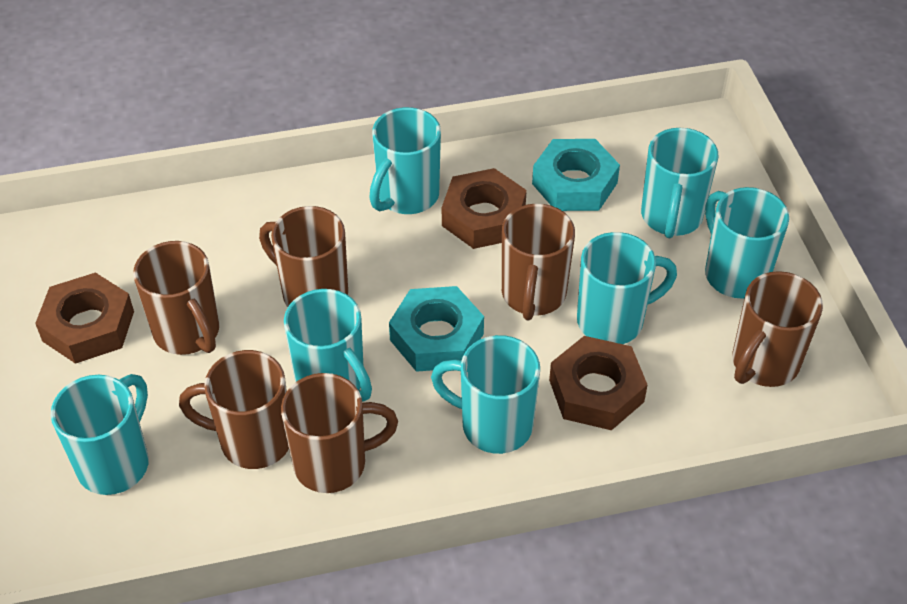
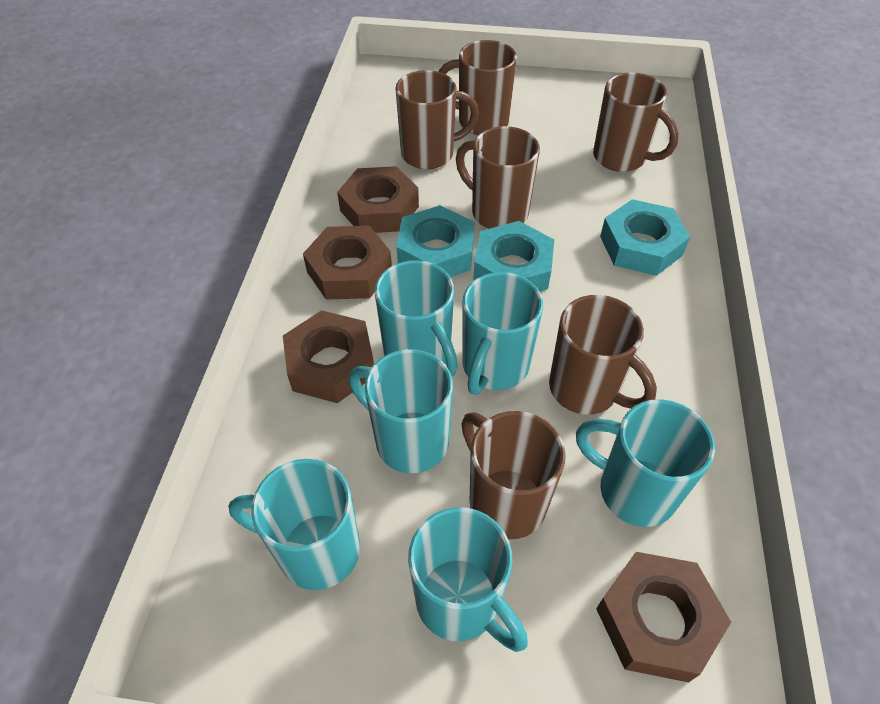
brown nut: 3 -> 4
turquoise mug: 7 -> 6
turquoise nut: 2 -> 3

